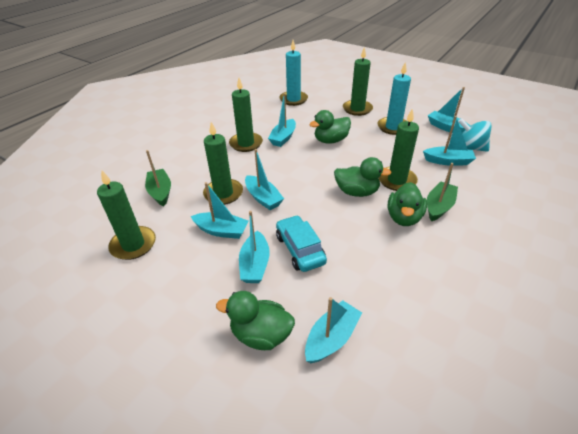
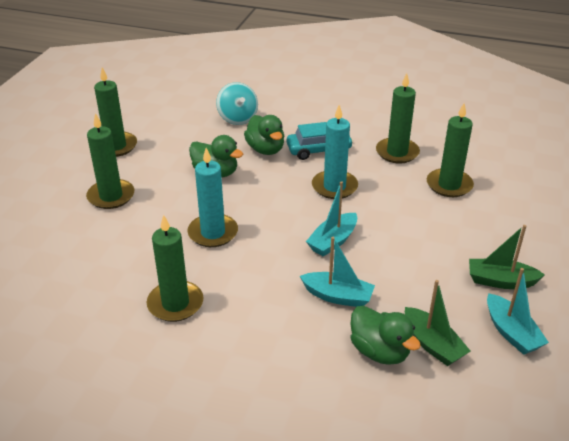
green duck: 4 -> 3
turquoise boat: 7 -> 3

